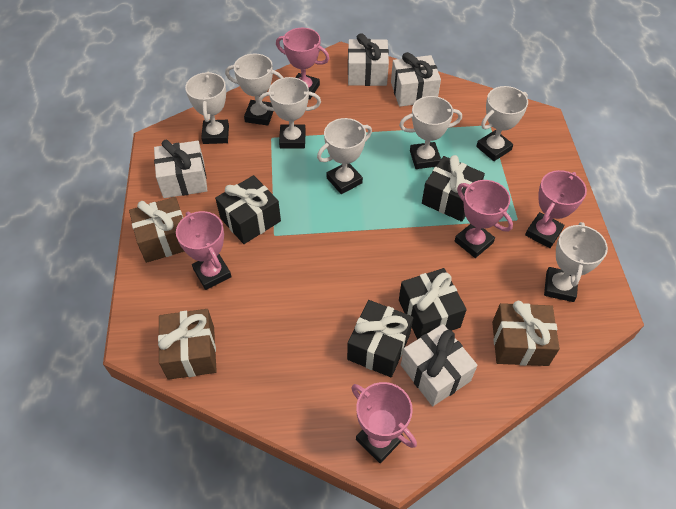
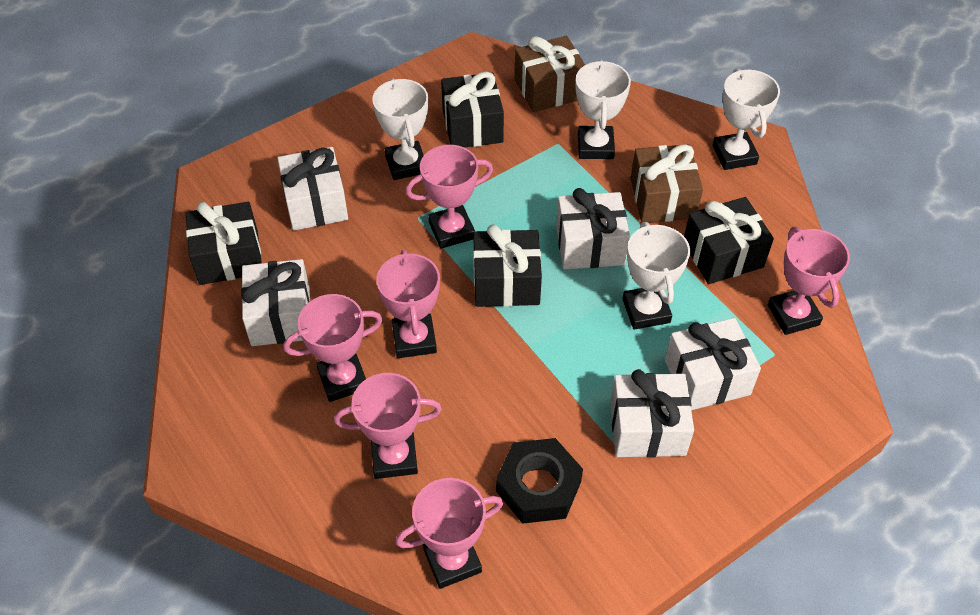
black nut: 0 -> 1
brown gift: 3 -> 2
pink trophy: 5 -> 6
white gift: 4 -> 5
white trophy: 7 -> 4

